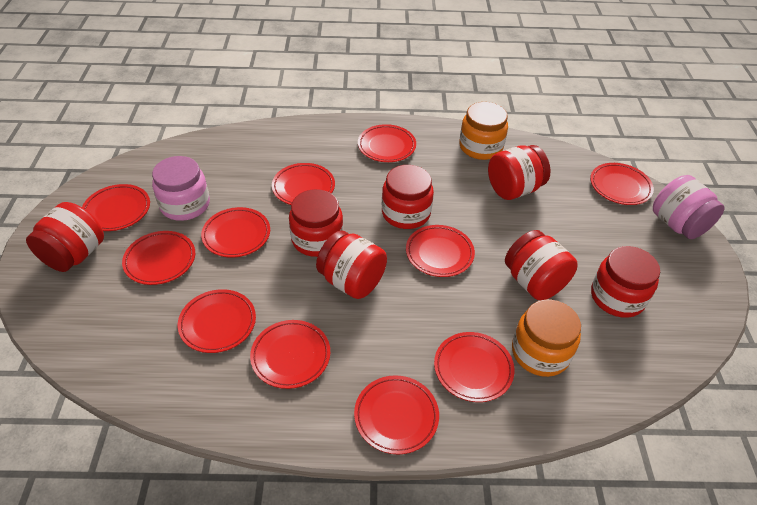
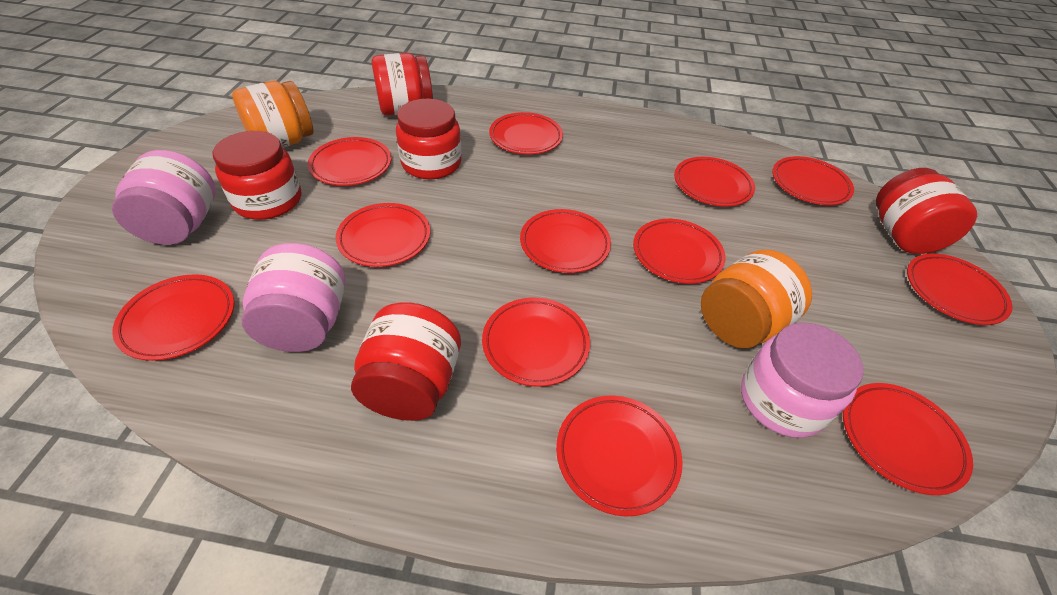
pink jar: 2 -> 3
red jar: 7 -> 5
red plate: 11 -> 12

